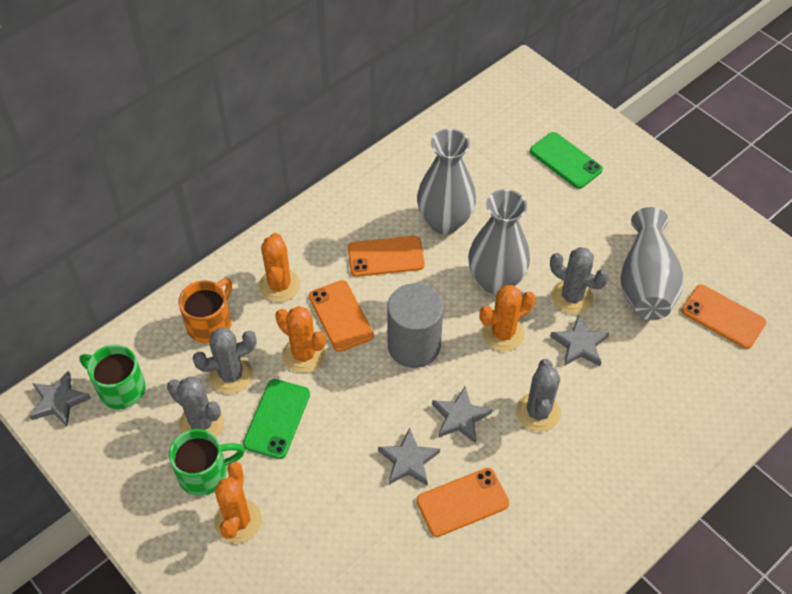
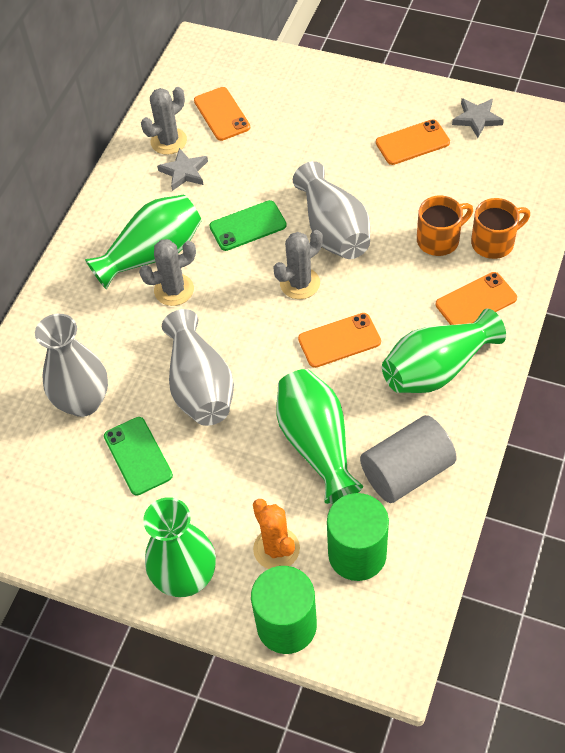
green cylinder: 0 -> 2
green mug: 2 -> 0
green vase: 0 -> 4
grey cactus: 4 -> 3
grey star: 4 -> 2
orange cactus: 4 -> 1
orange mug: 1 -> 2

